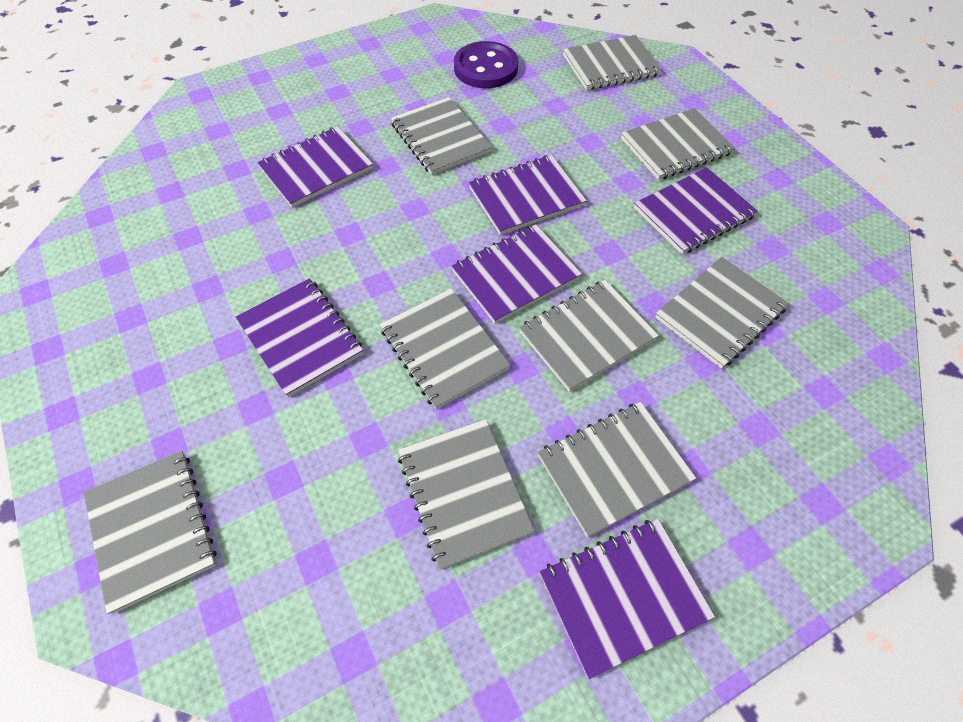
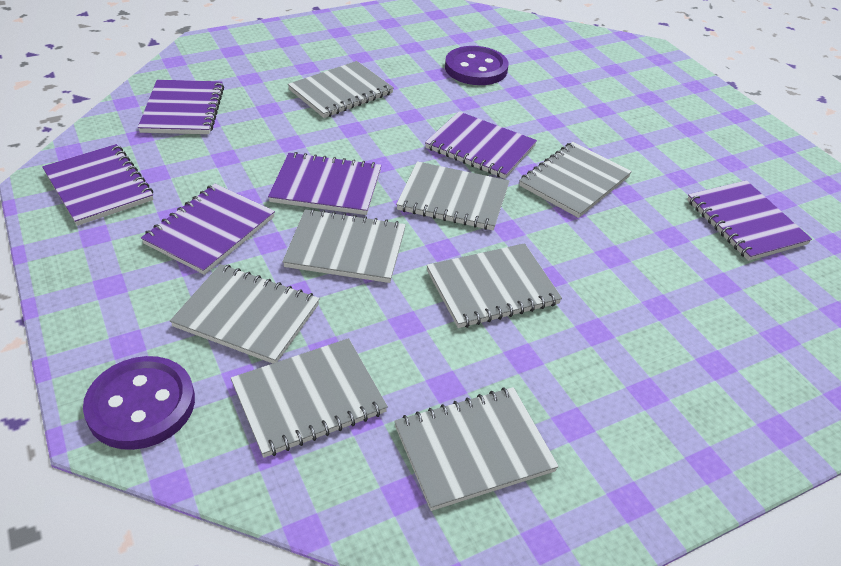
grey notebook: 9 -> 8
purple button: 1 -> 2

